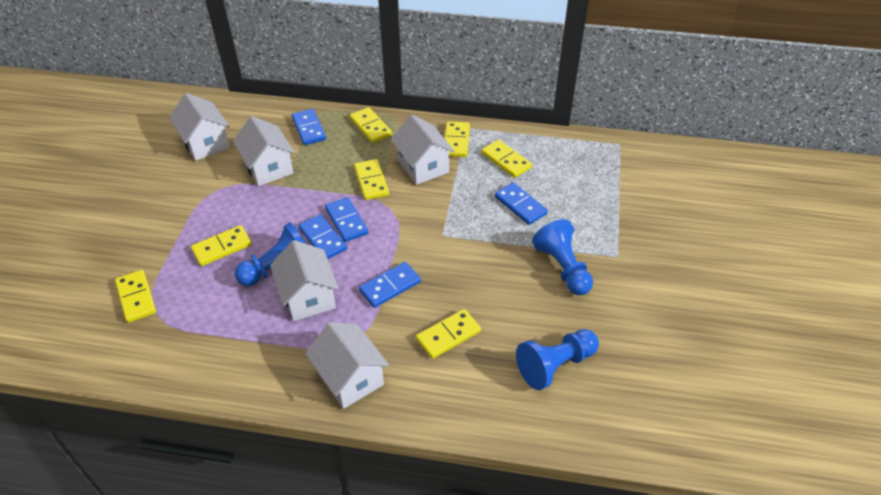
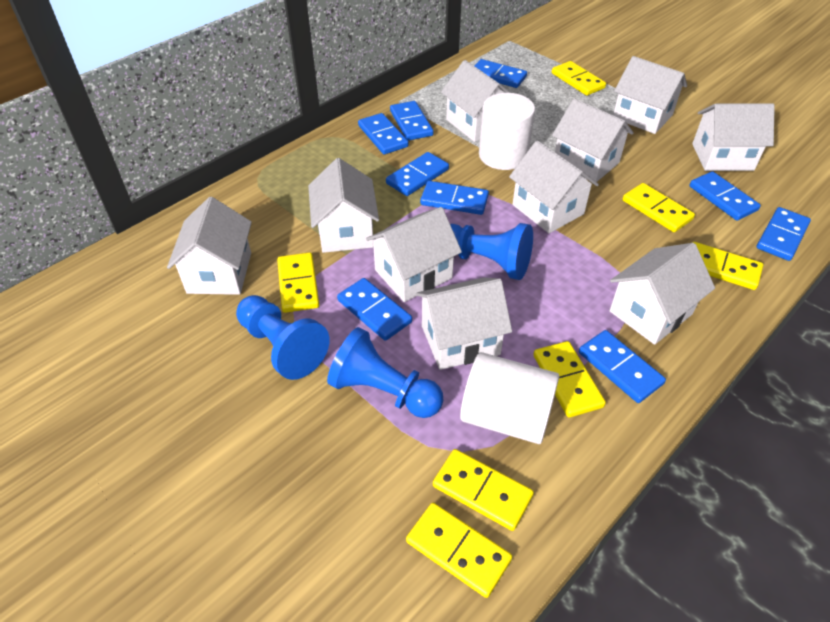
blue domino: 5 -> 9
white cylinder: 0 -> 2
white house: 5 -> 10

